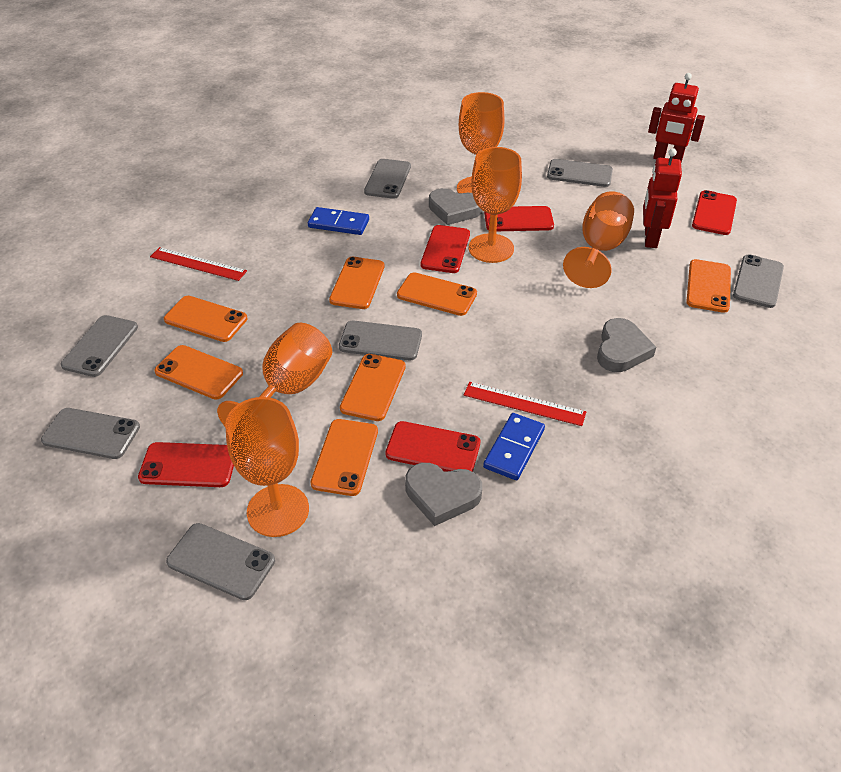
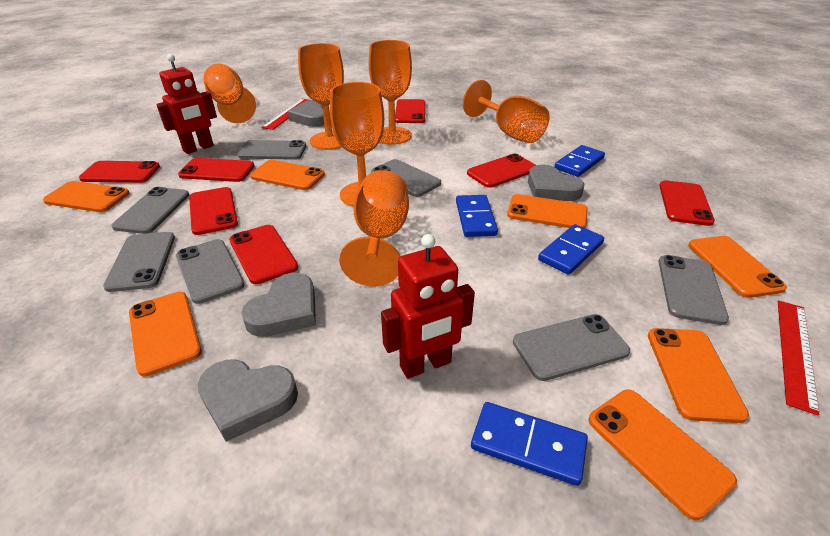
blue domino: 2 -> 4
grey heart: 3 -> 4
orange goblet: 5 -> 6
red phone: 5 -> 7

